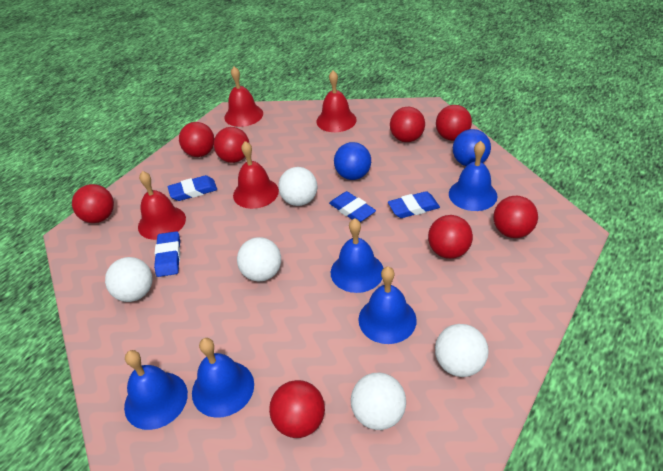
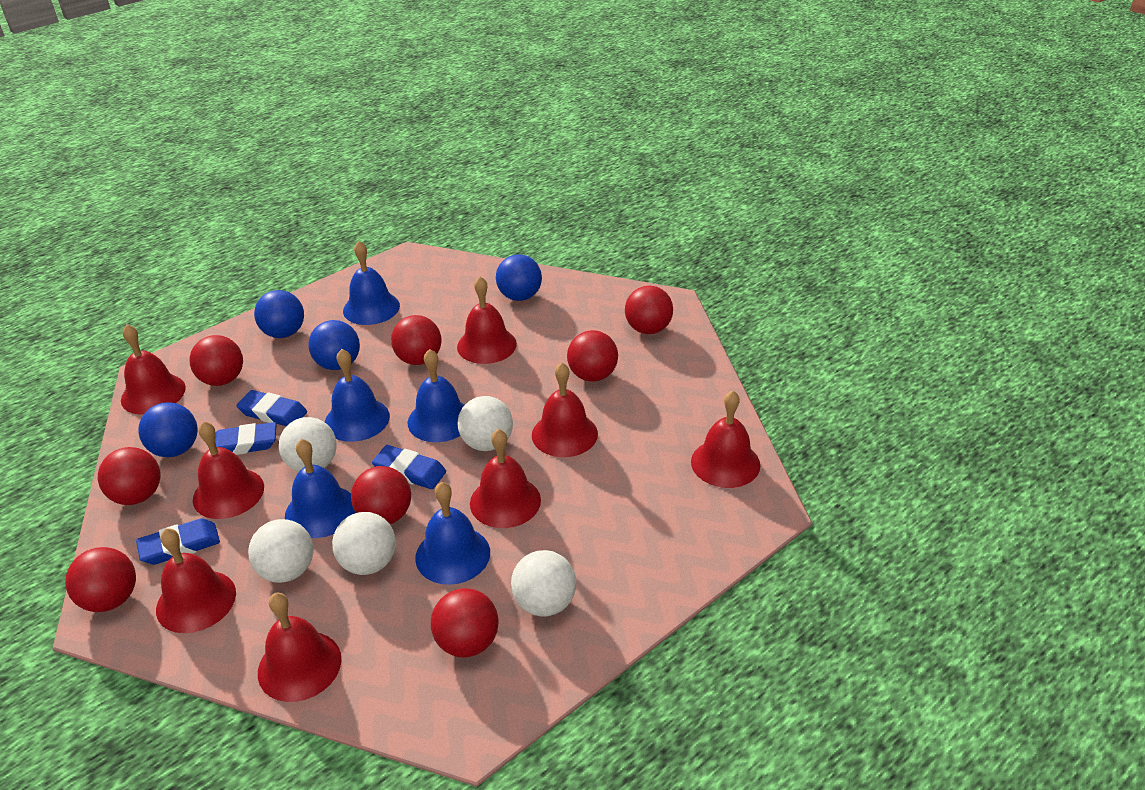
blue ball: 2 -> 4
red bell: 4 -> 8

